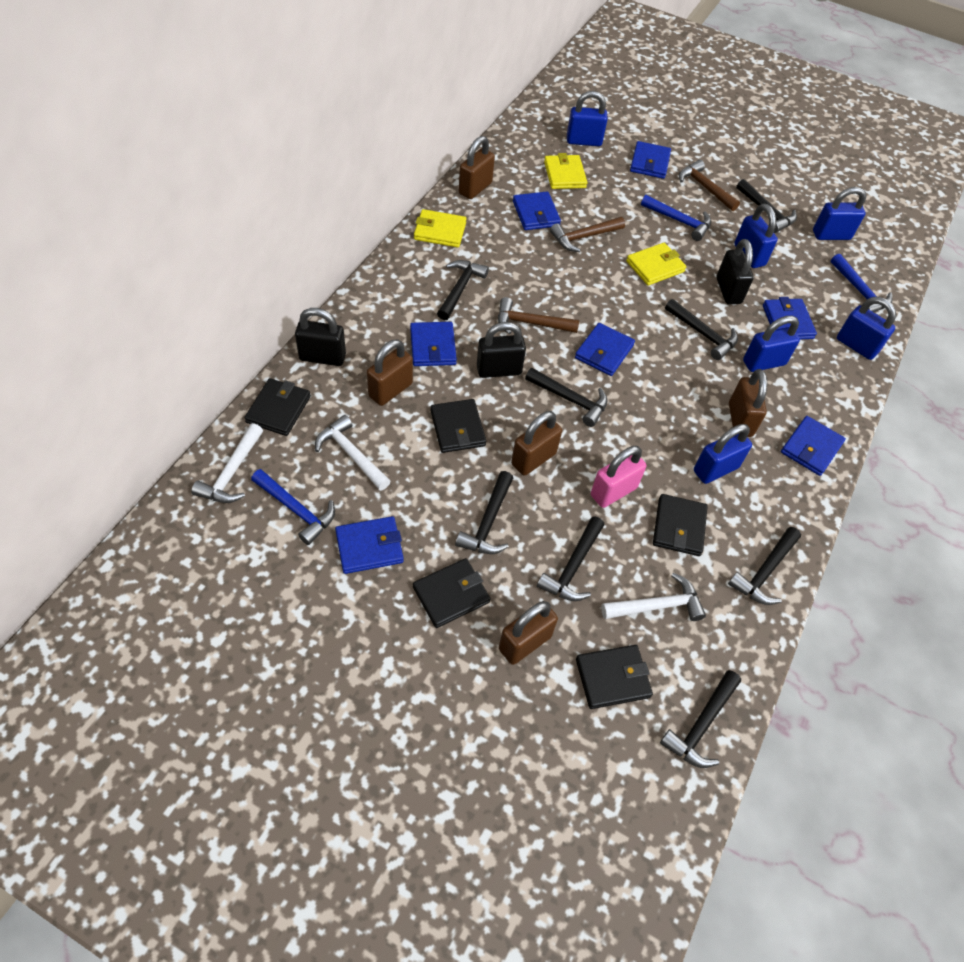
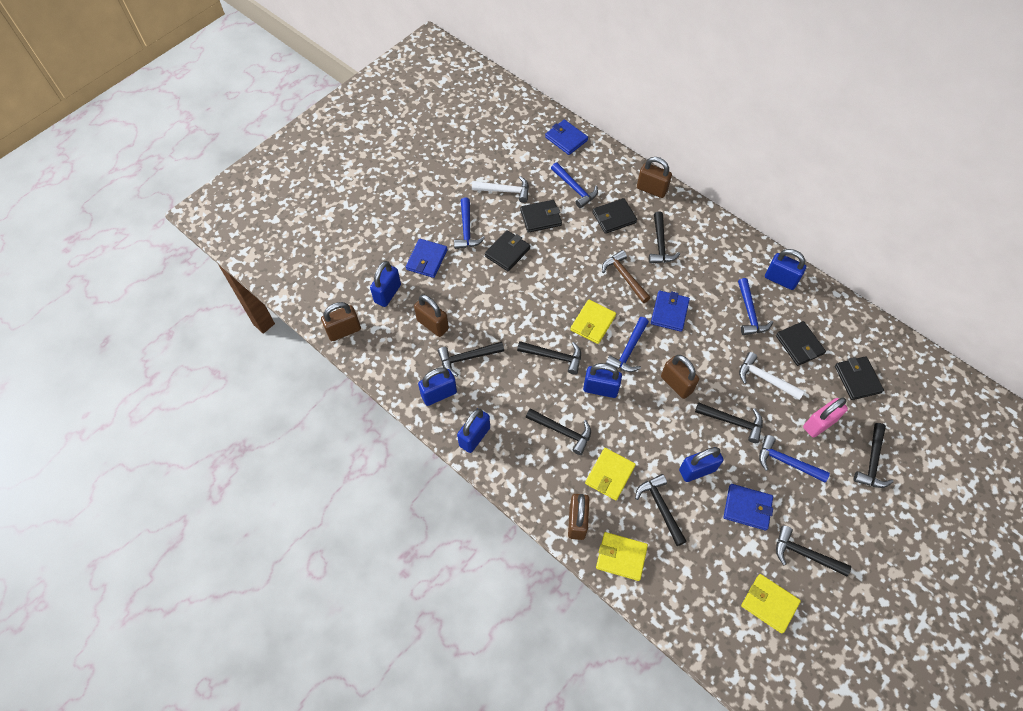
black padlock: 3 -> 0
blue hammer: 3 -> 5
blue wallet: 7 -> 4
brown hammer: 3 -> 1
white hammer: 3 -> 2
yellow wallet: 3 -> 4

